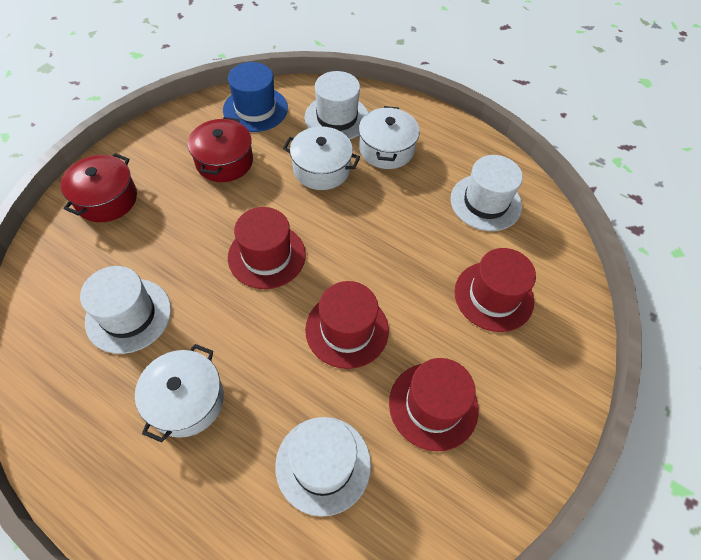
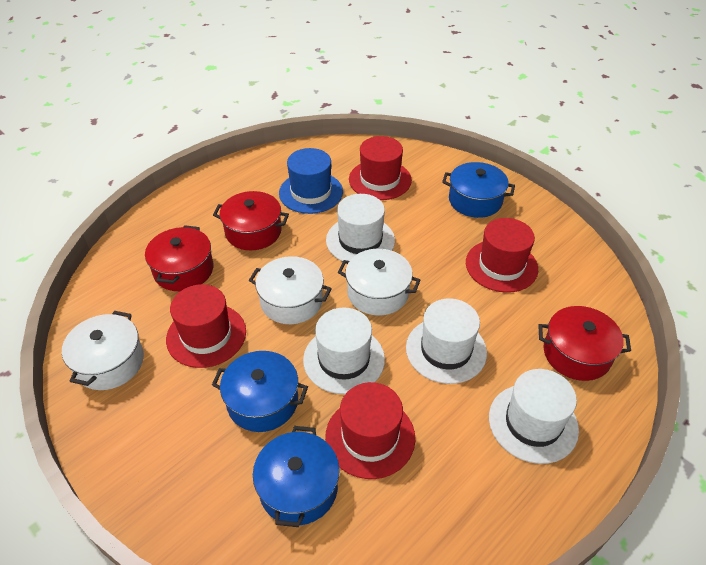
blue pot: 0 -> 3
red pot: 2 -> 3

